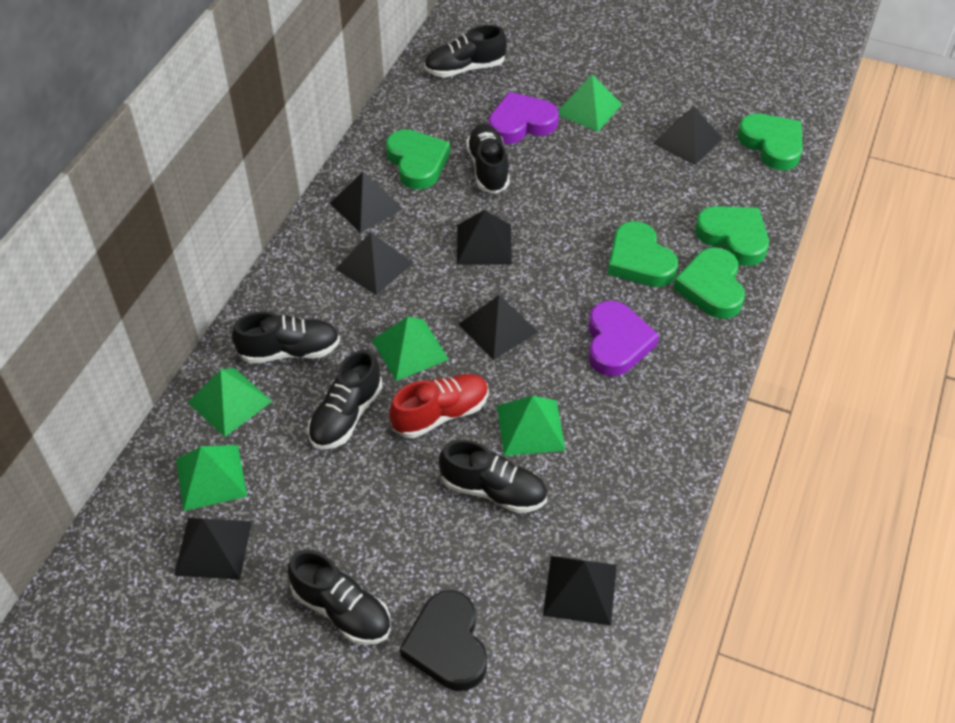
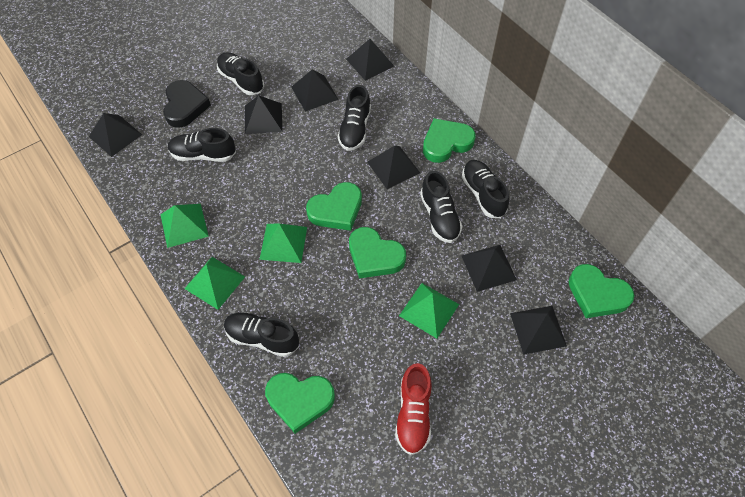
green pyramid: 5 -> 4
purple heart: 2 -> 0

